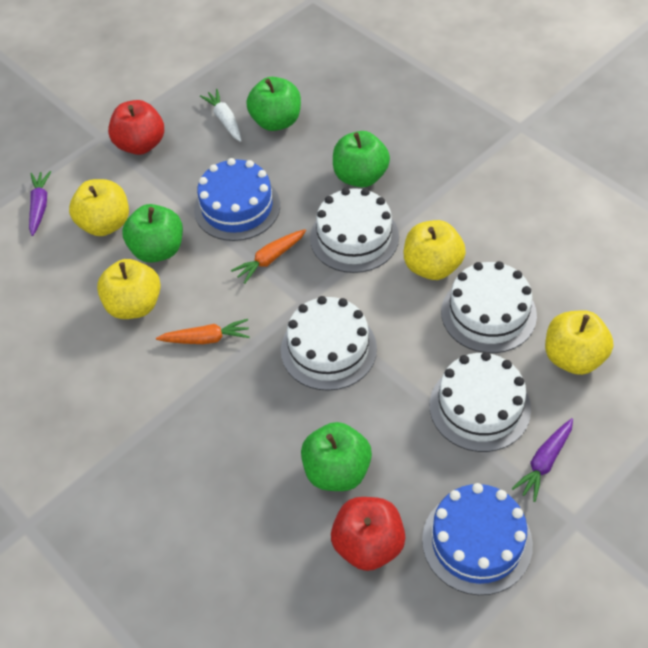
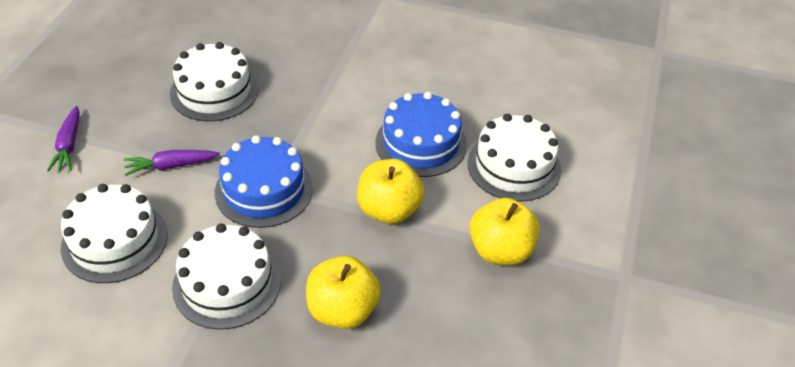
green apple: 4 -> 0
orange carrot: 2 -> 0
red apple: 2 -> 0
white carrot: 1 -> 0
yellow apple: 4 -> 3

